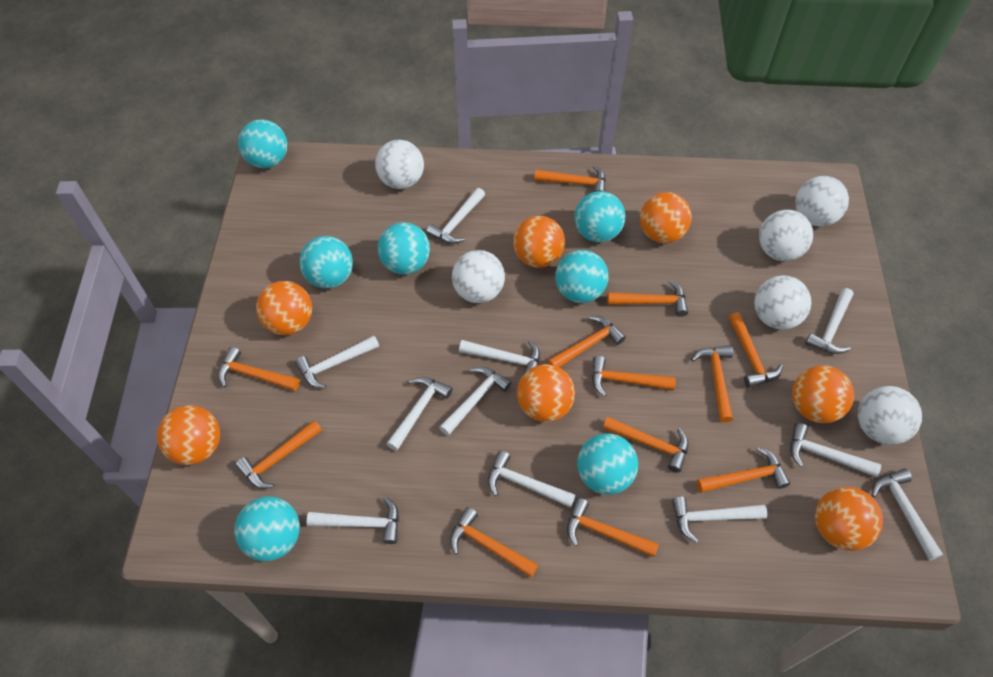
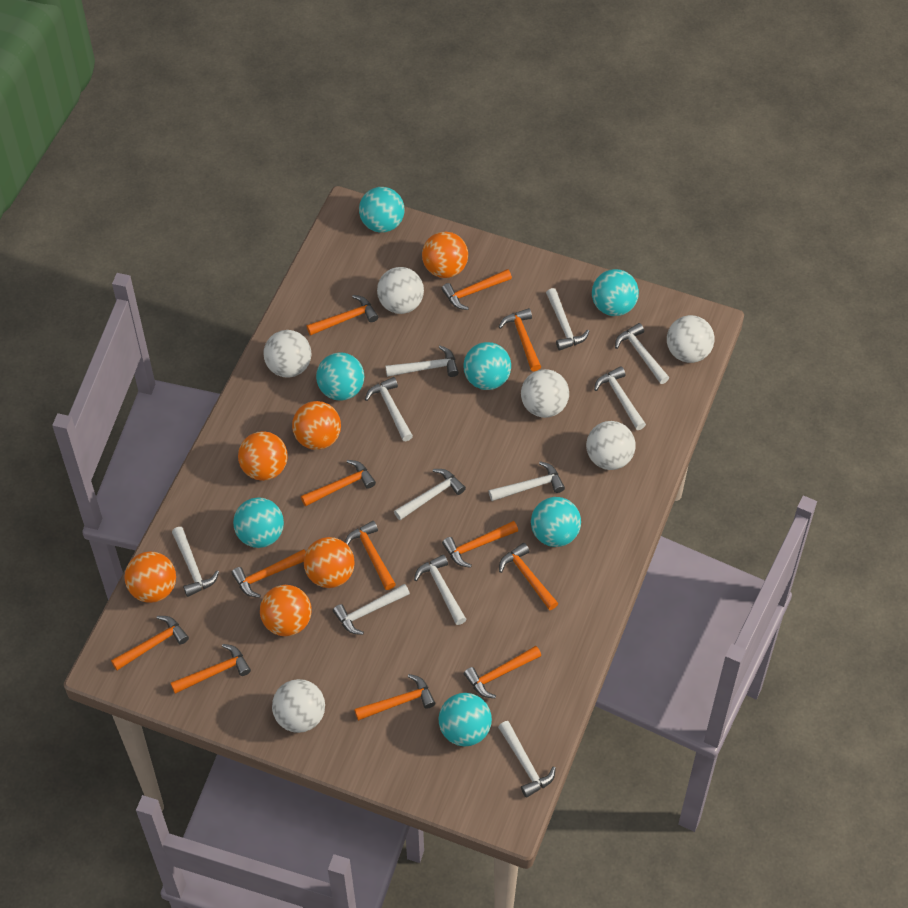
orange ball: 7 -> 6

